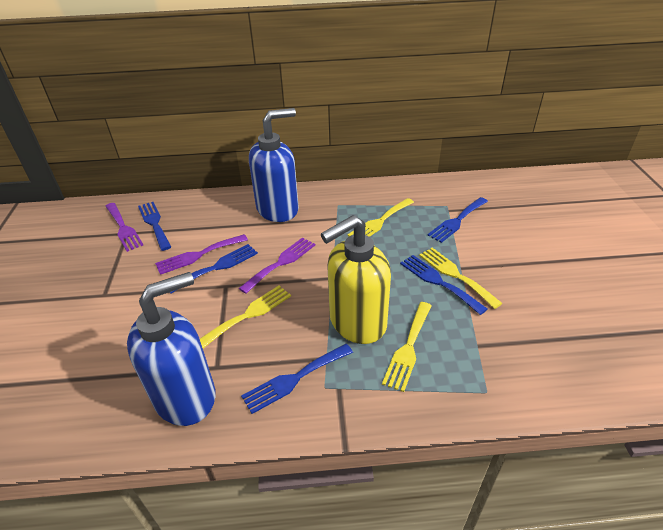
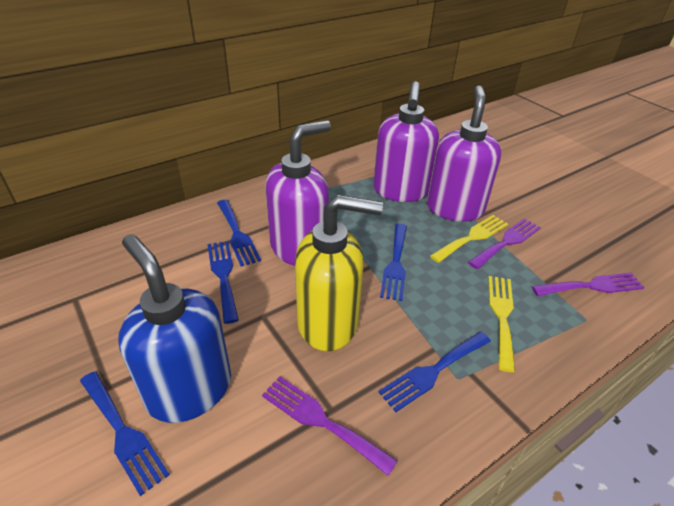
blue soap dispenser: 2 -> 1
purple soap dispenser: 0 -> 3
yellow fork: 4 -> 2

